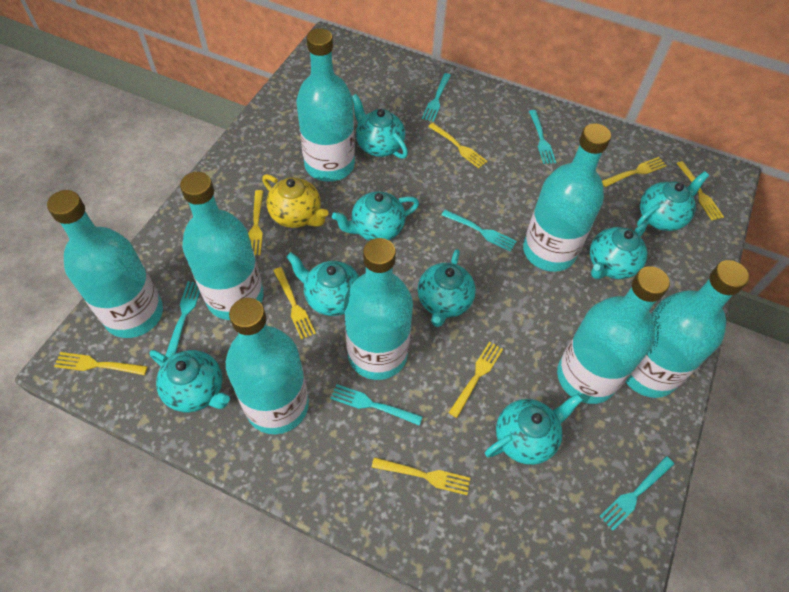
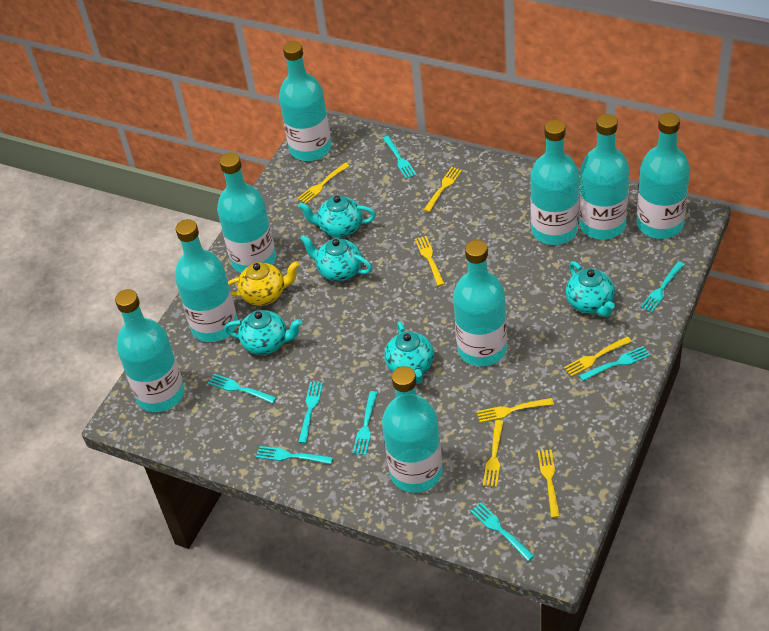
turquoise bottle: 8 -> 9
turquoise fork: 6 -> 8
turquoise teapot: 8 -> 5
yellow fork: 8 -> 7

